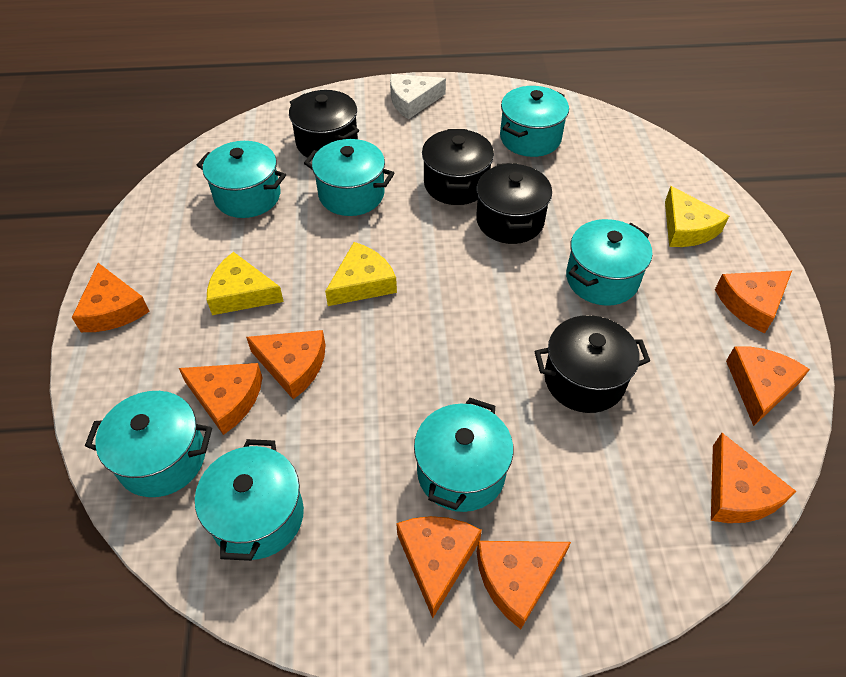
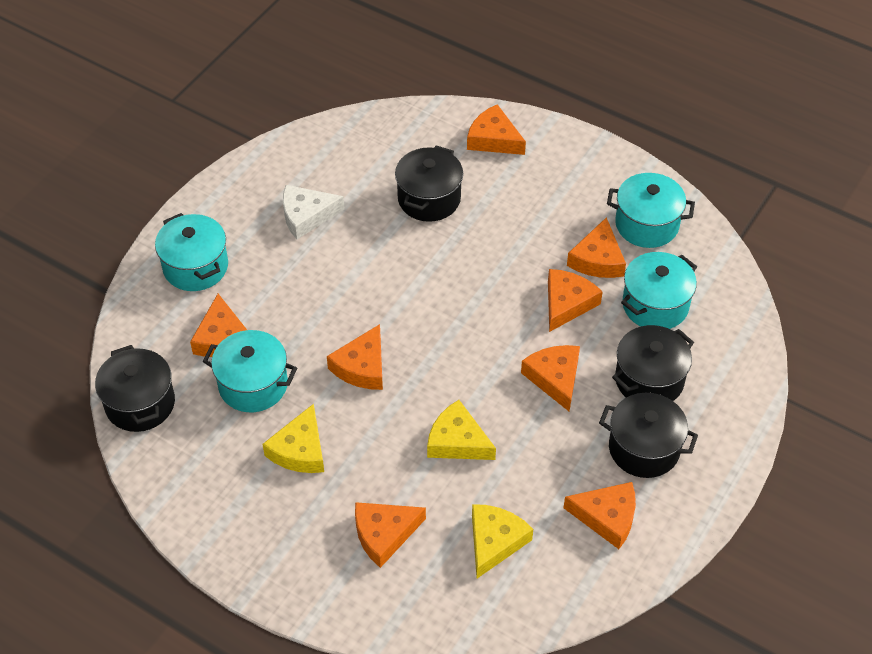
turquoise pot: 7 -> 4

